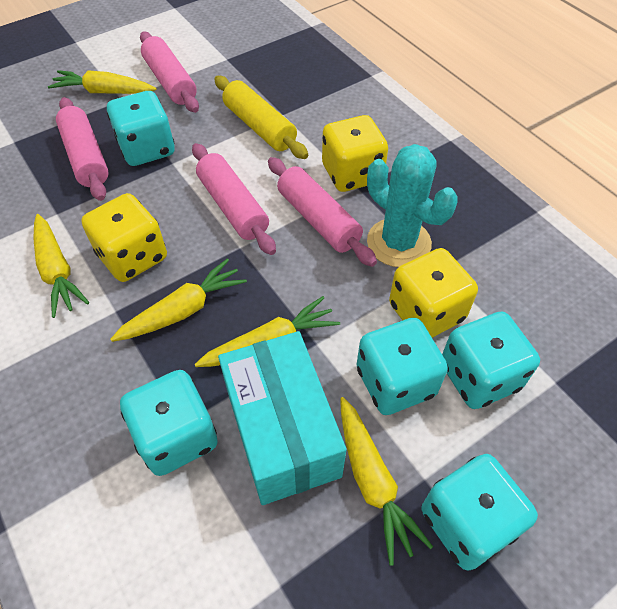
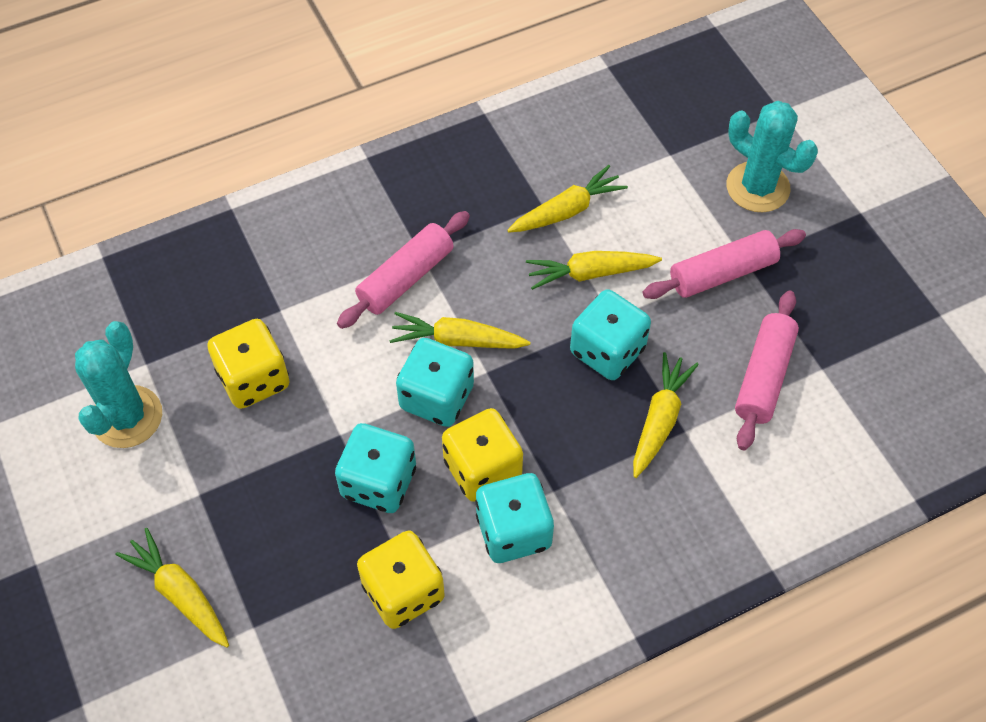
pink rolling pin: 4 -> 3
turquoise box: 1 -> 0
turquoise cactus: 1 -> 2
turquoise dice: 5 -> 4
yellow rolling pin: 1 -> 0

